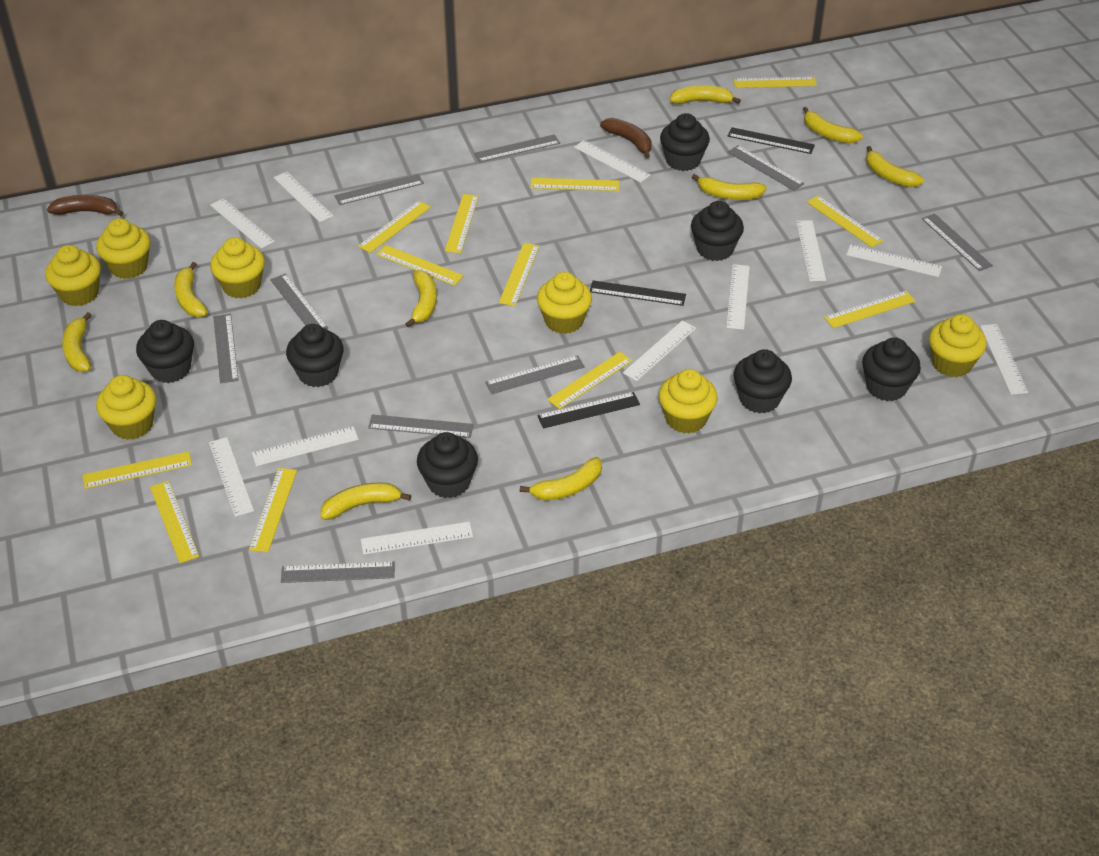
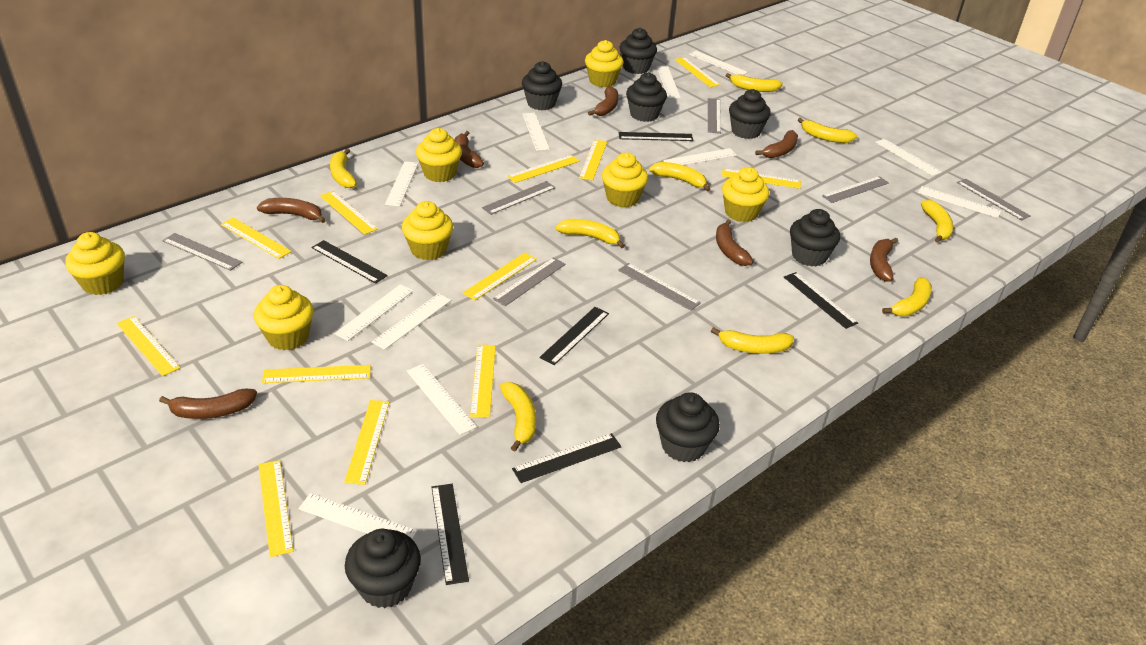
black ruler: 3 -> 6
brown banana: 2 -> 7
grey ruler: 9 -> 7

